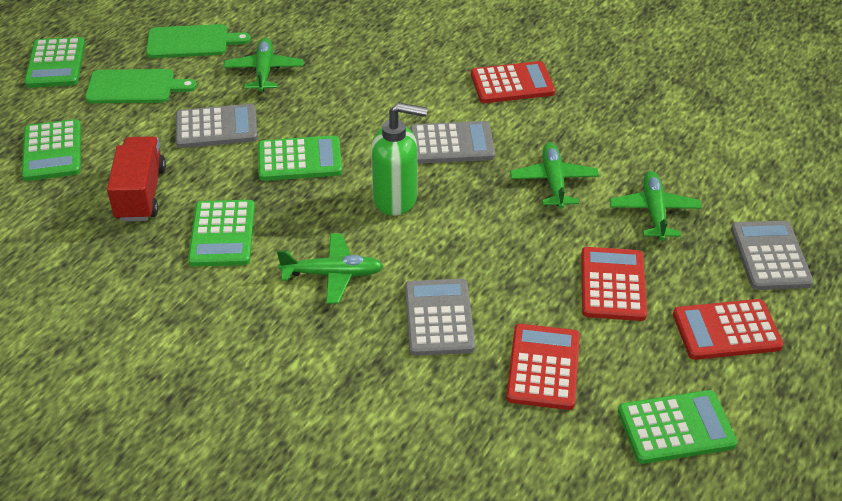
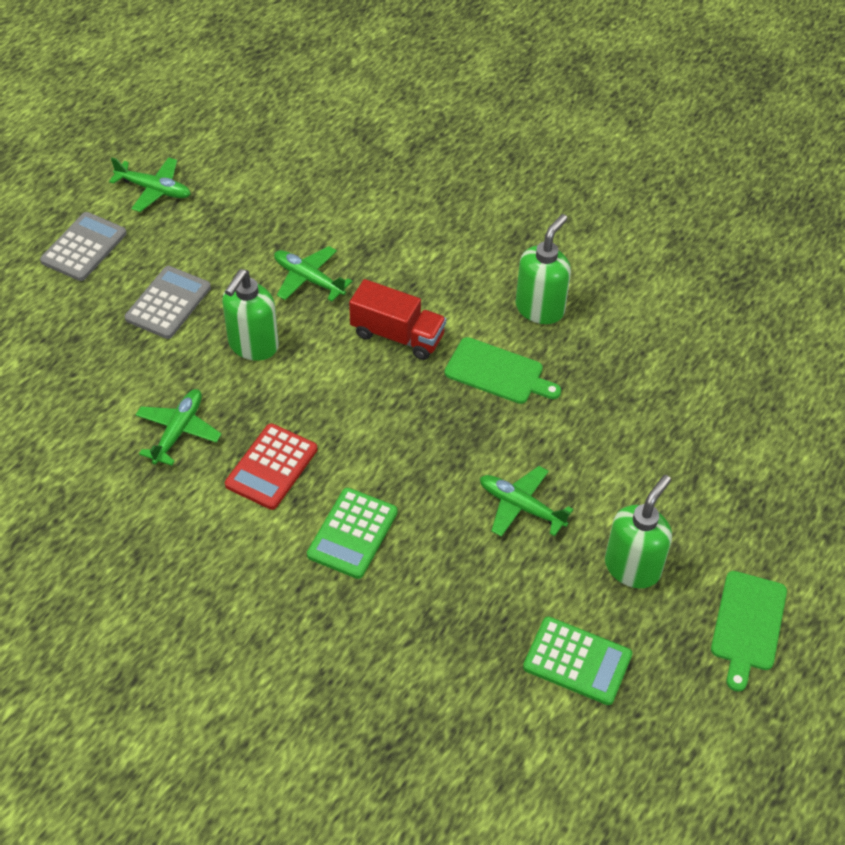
green calculator: 5 -> 2
green soap dispenser: 1 -> 3
grey calculator: 4 -> 2
red calculator: 4 -> 1

